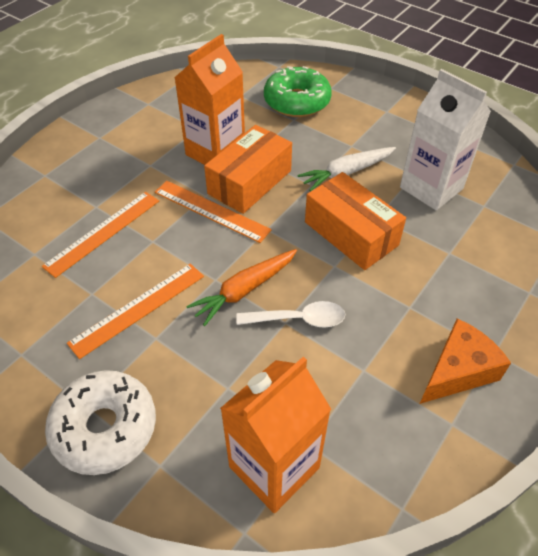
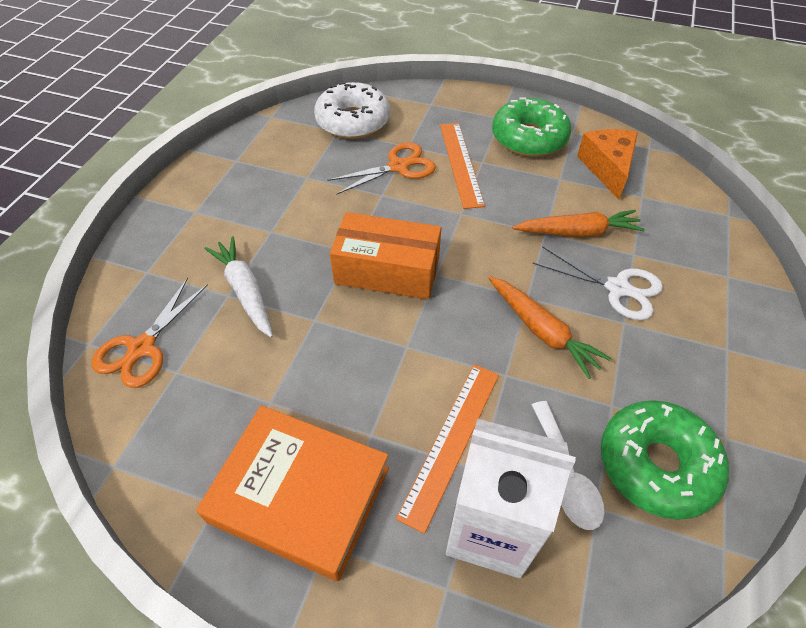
green donut: 1 -> 2
orange book: 0 -> 1
orange box: 2 -> 1
orange carrot: 1 -> 2
orange carton: 2 -> 0
orange ruler: 3 -> 2
orange scissors: 0 -> 2
white scissors: 0 -> 1

